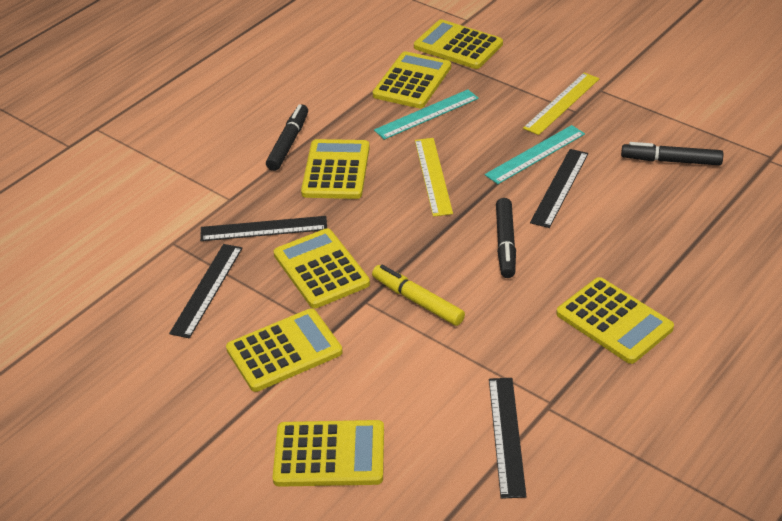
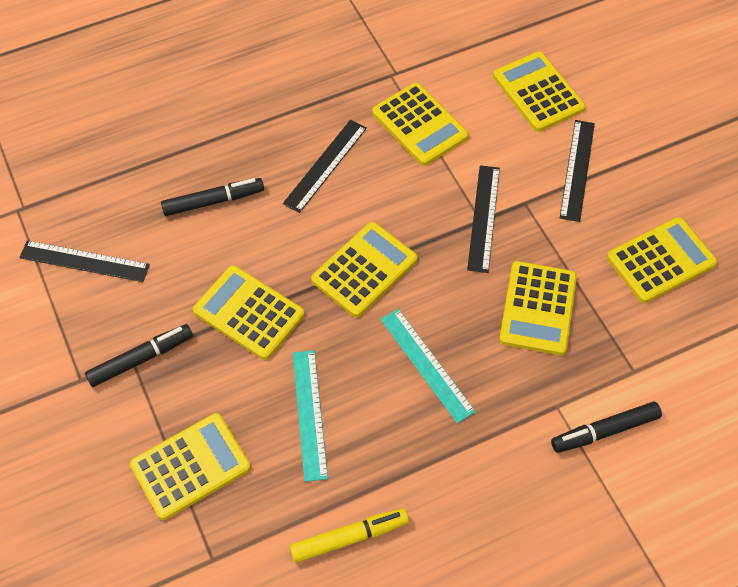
yellow ruler: 2 -> 0

